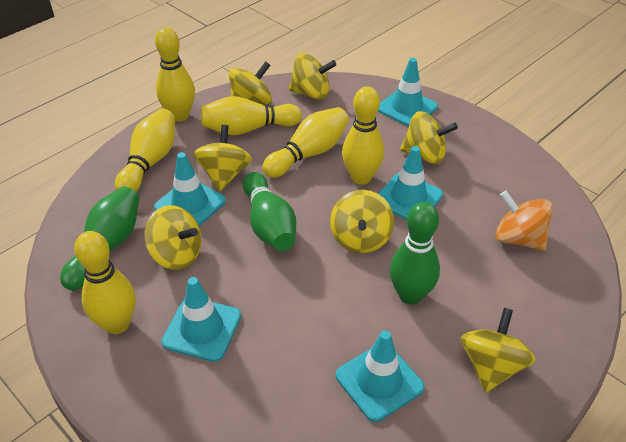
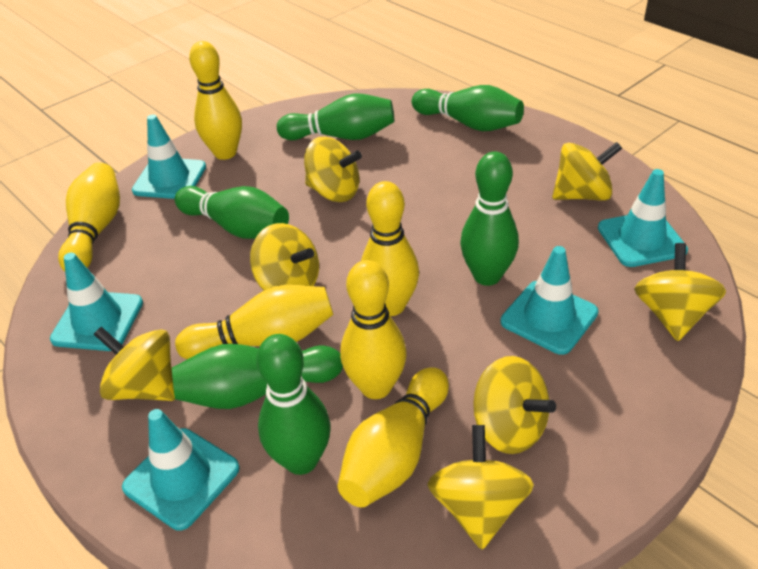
green bowling pin: 3 -> 6
orange spinning top: 1 -> 0

